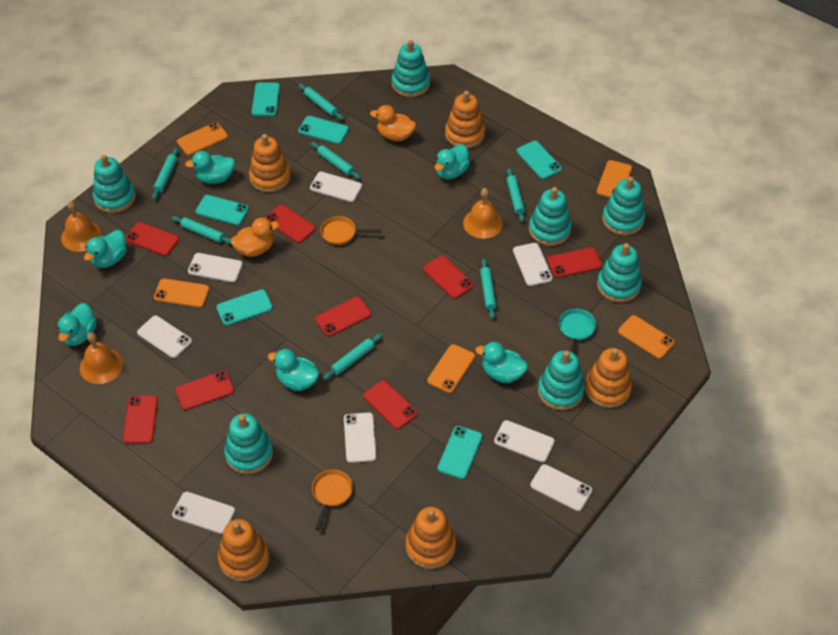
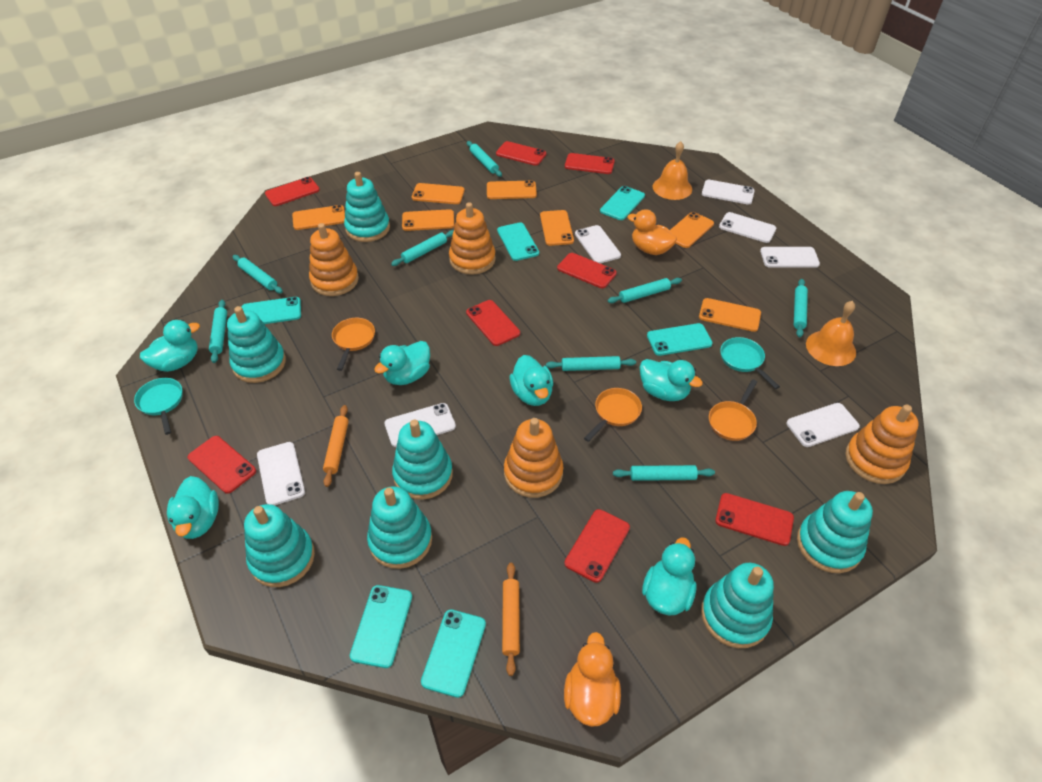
orange bell: 3 -> 2
orange pan: 2 -> 3
orange phone: 5 -> 7
orange rolling pin: 0 -> 2
orange stacking toy: 5 -> 4
turquoise pan: 1 -> 2
turquoise rolling pin: 7 -> 8
white phone: 8 -> 7

